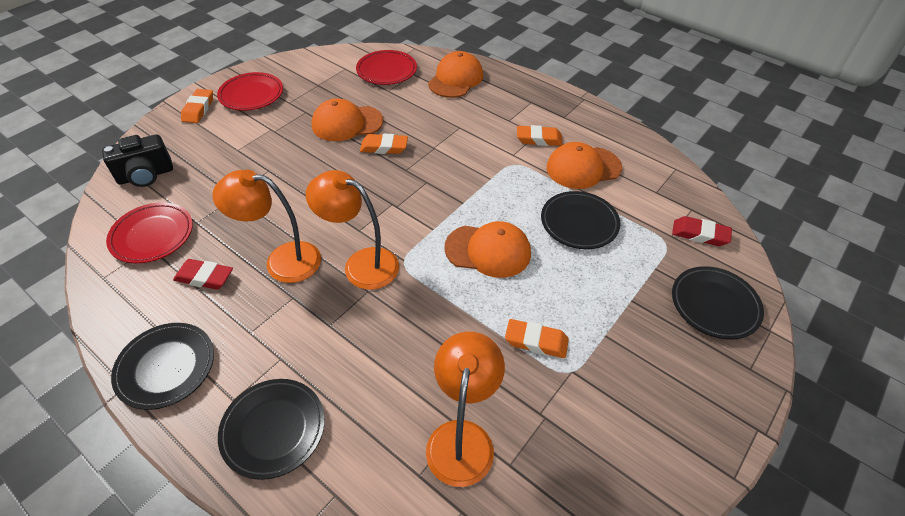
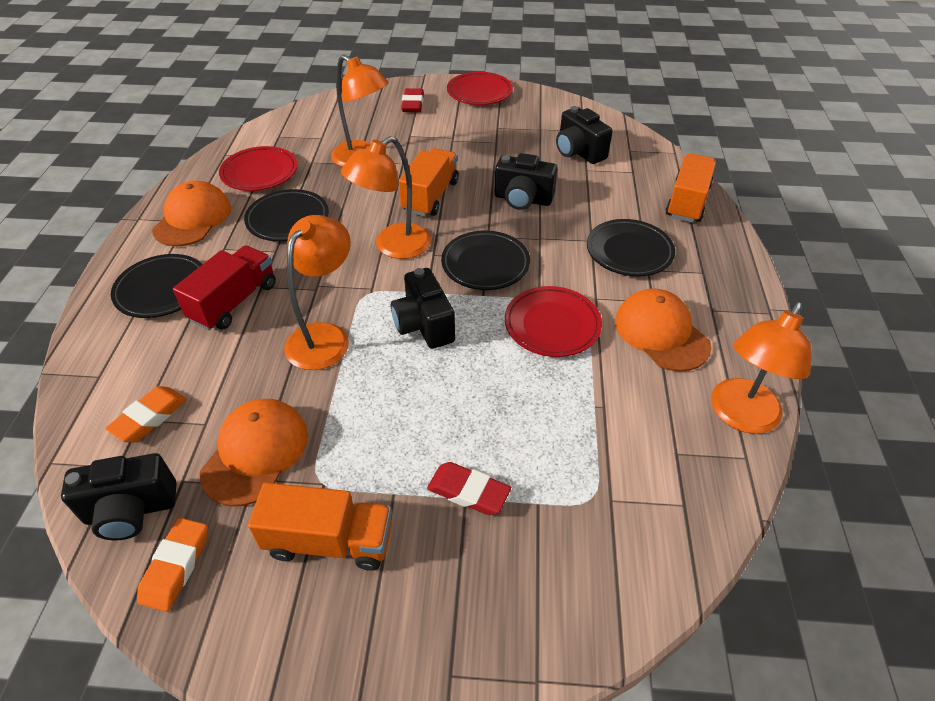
black camera: 1 -> 4
orange cap: 4 -> 3
orange eraser: 4 -> 2
orange lamp: 3 -> 4
orange truck: 0 -> 3
red truck: 0 -> 1

